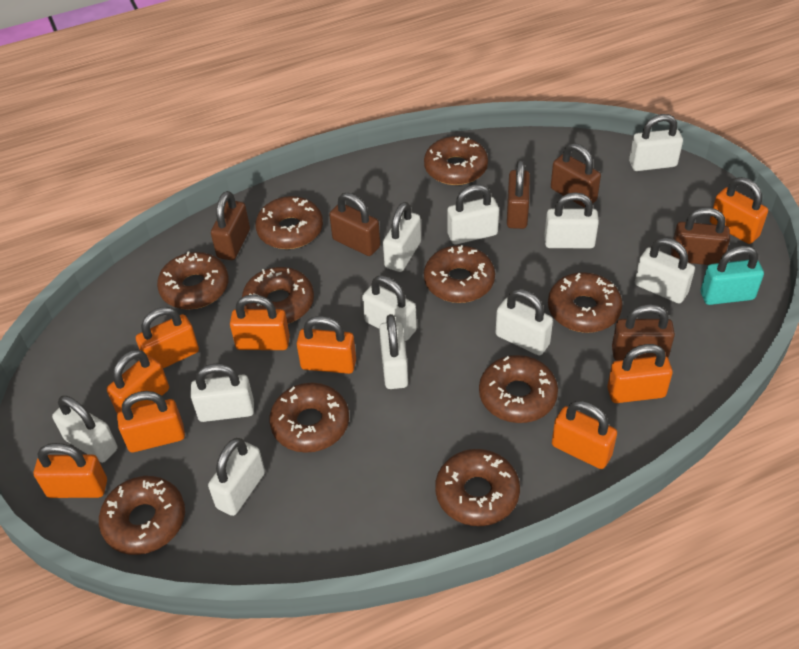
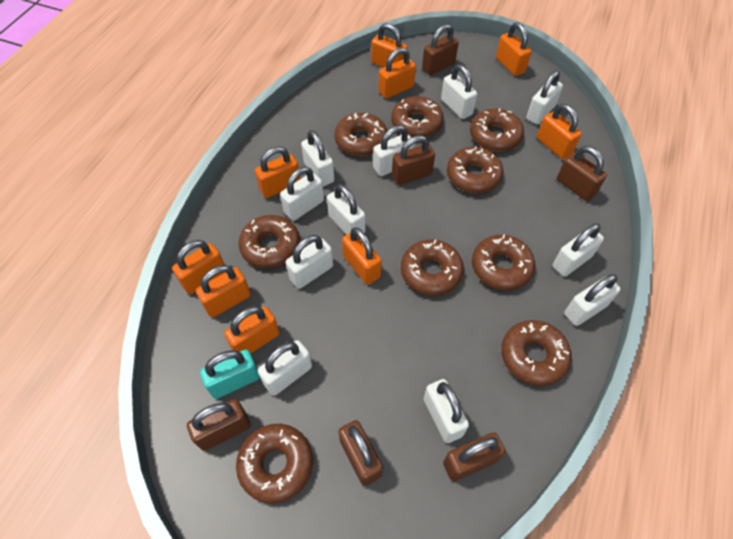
brown donut: 10 -> 9

